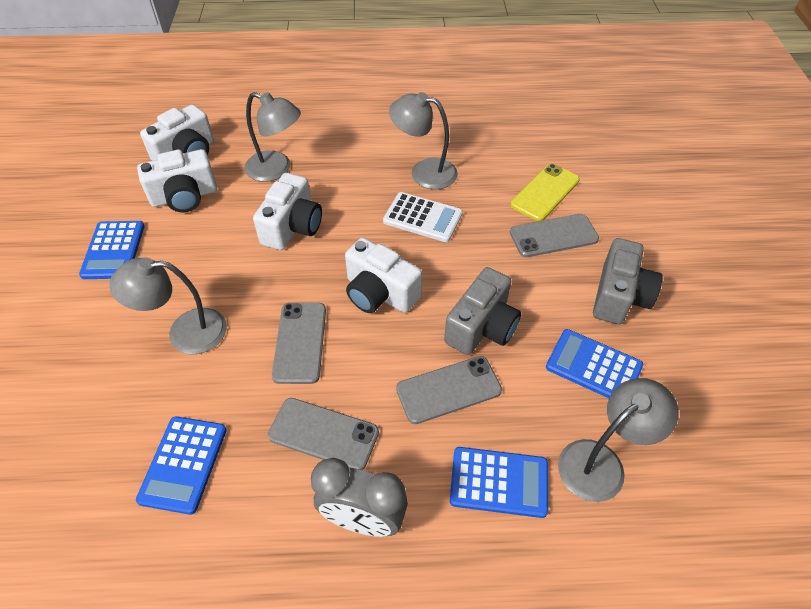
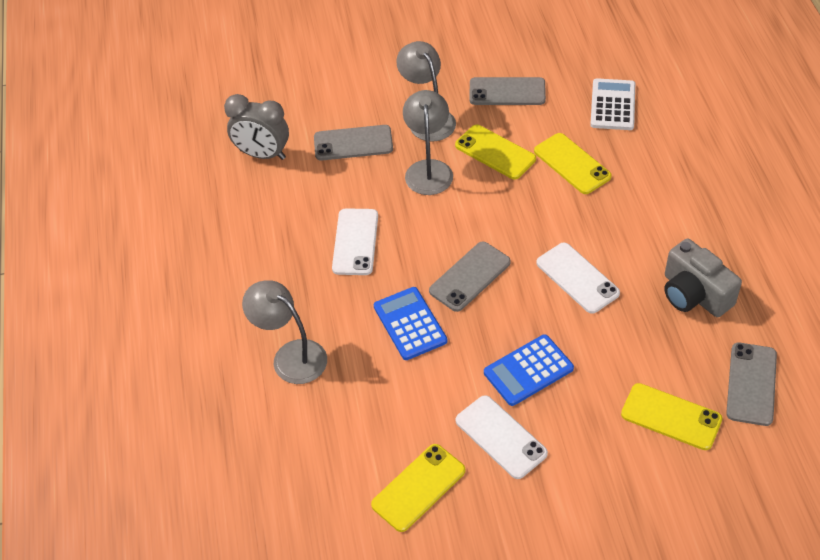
blue calculator: 4 -> 2
grey camera: 2 -> 1
grey lamp: 4 -> 3
white camera: 4 -> 0
white phone: 0 -> 3
yellow phone: 1 -> 4

